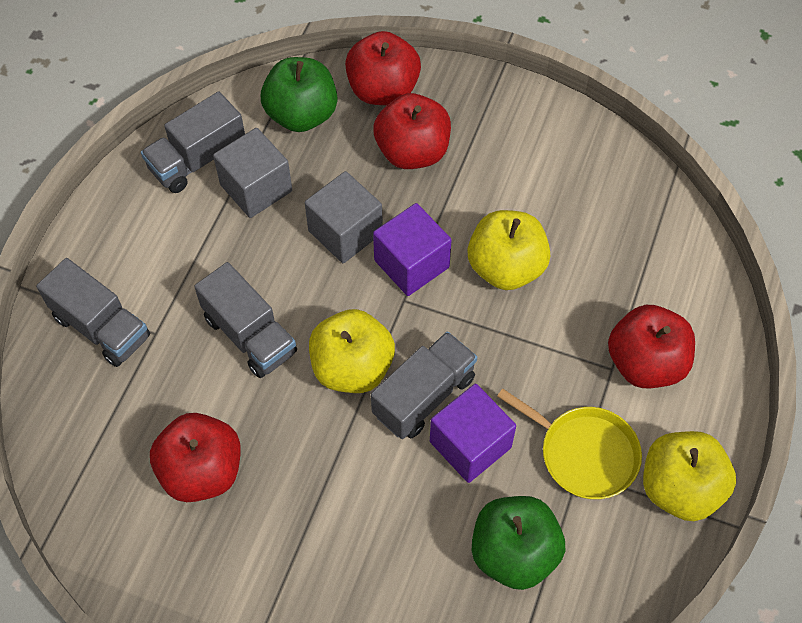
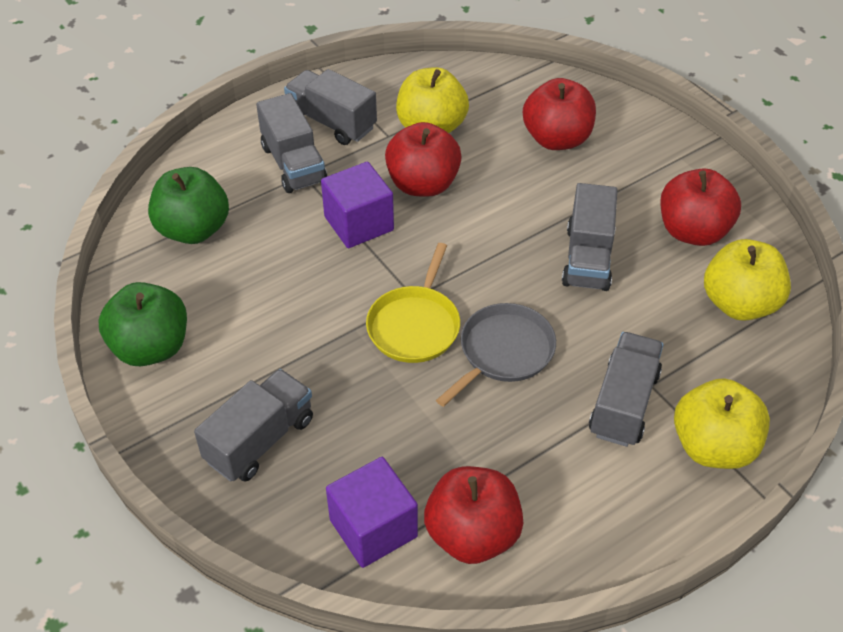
grey cube: 2 -> 0
grey pan: 0 -> 1
grey truck: 4 -> 5

